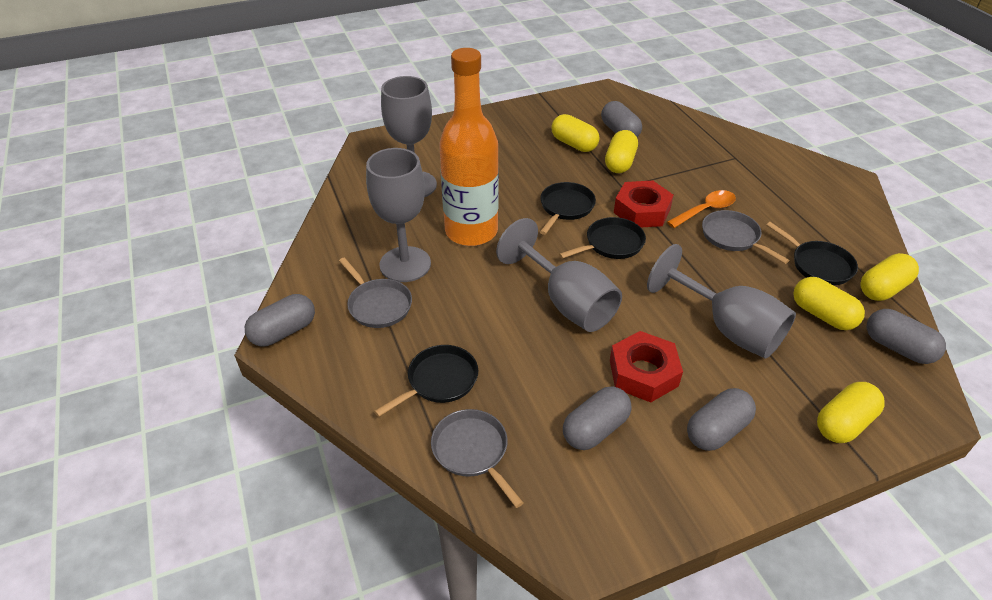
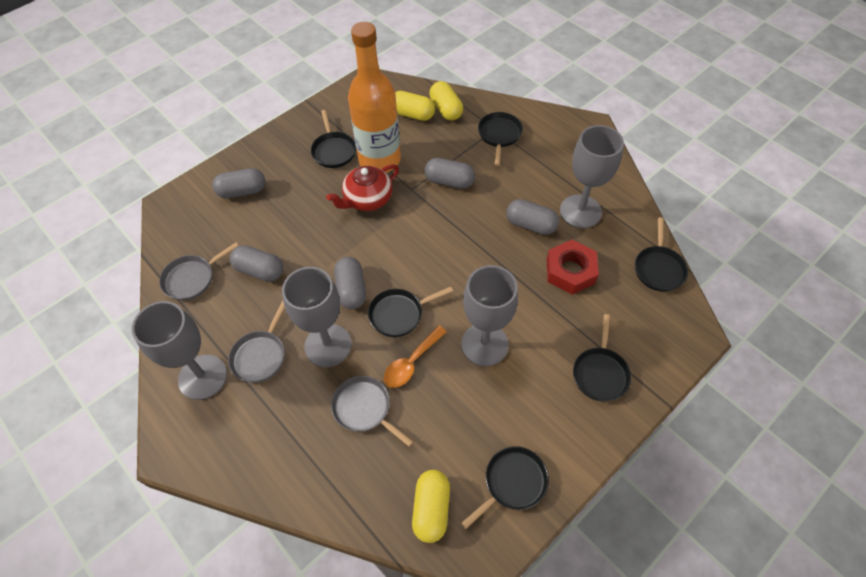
black pan: 4 -> 6
red nut: 2 -> 1
red teapot: 0 -> 1
yellow capsule: 5 -> 3

